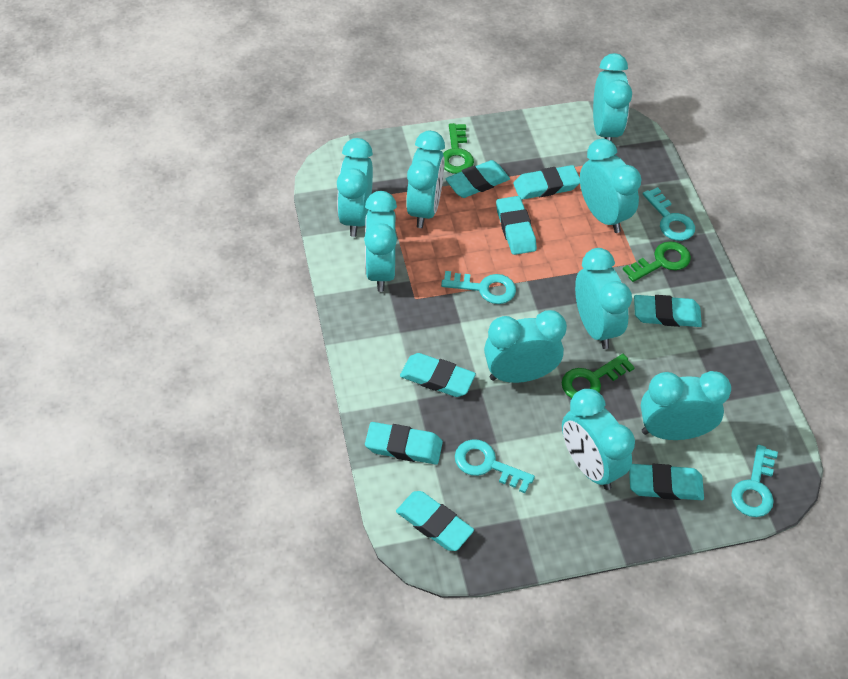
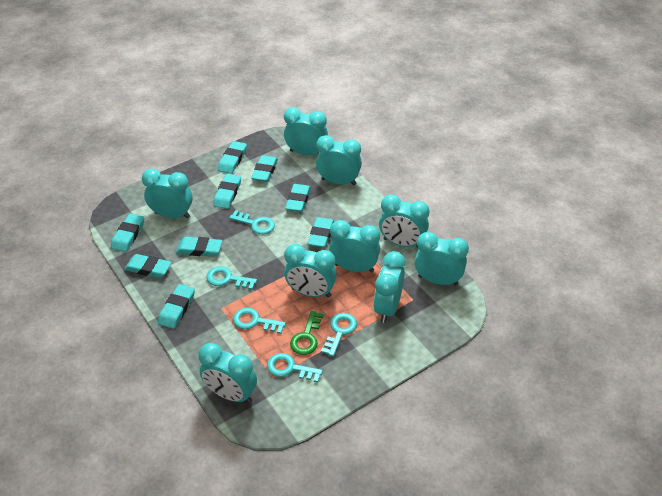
green key: 3 -> 1
turquoise eraser: 8 -> 9
turquoise key: 4 -> 5

